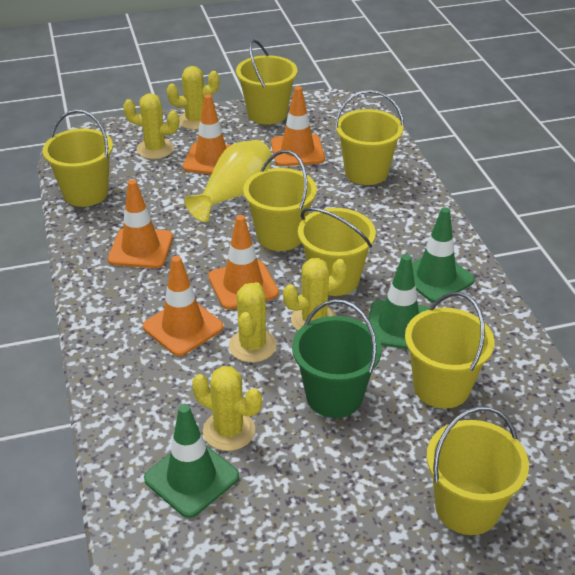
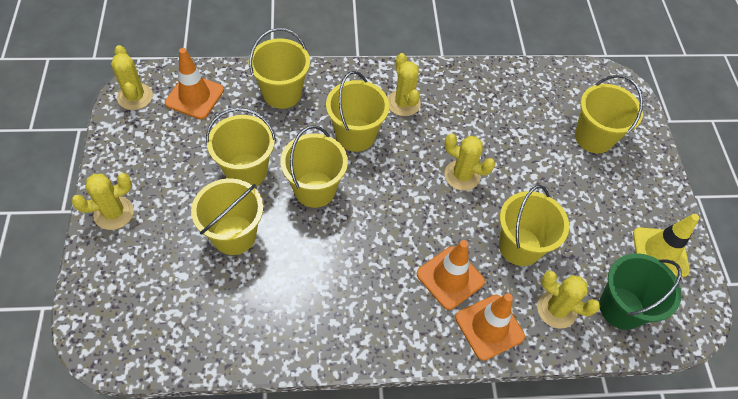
green traffic cone: 3 -> 0
orange traffic cone: 5 -> 3
yellow traffic cone: 0 -> 1
yellow vase: 1 -> 0

